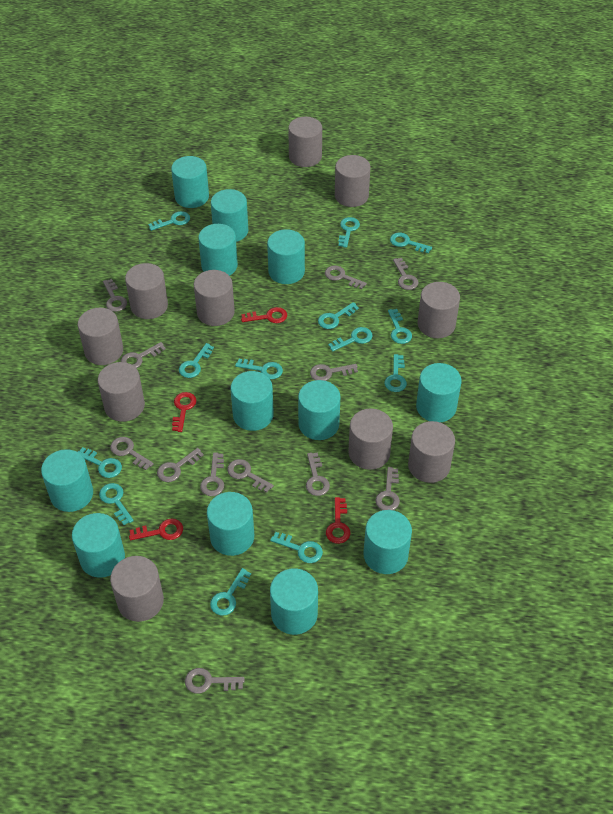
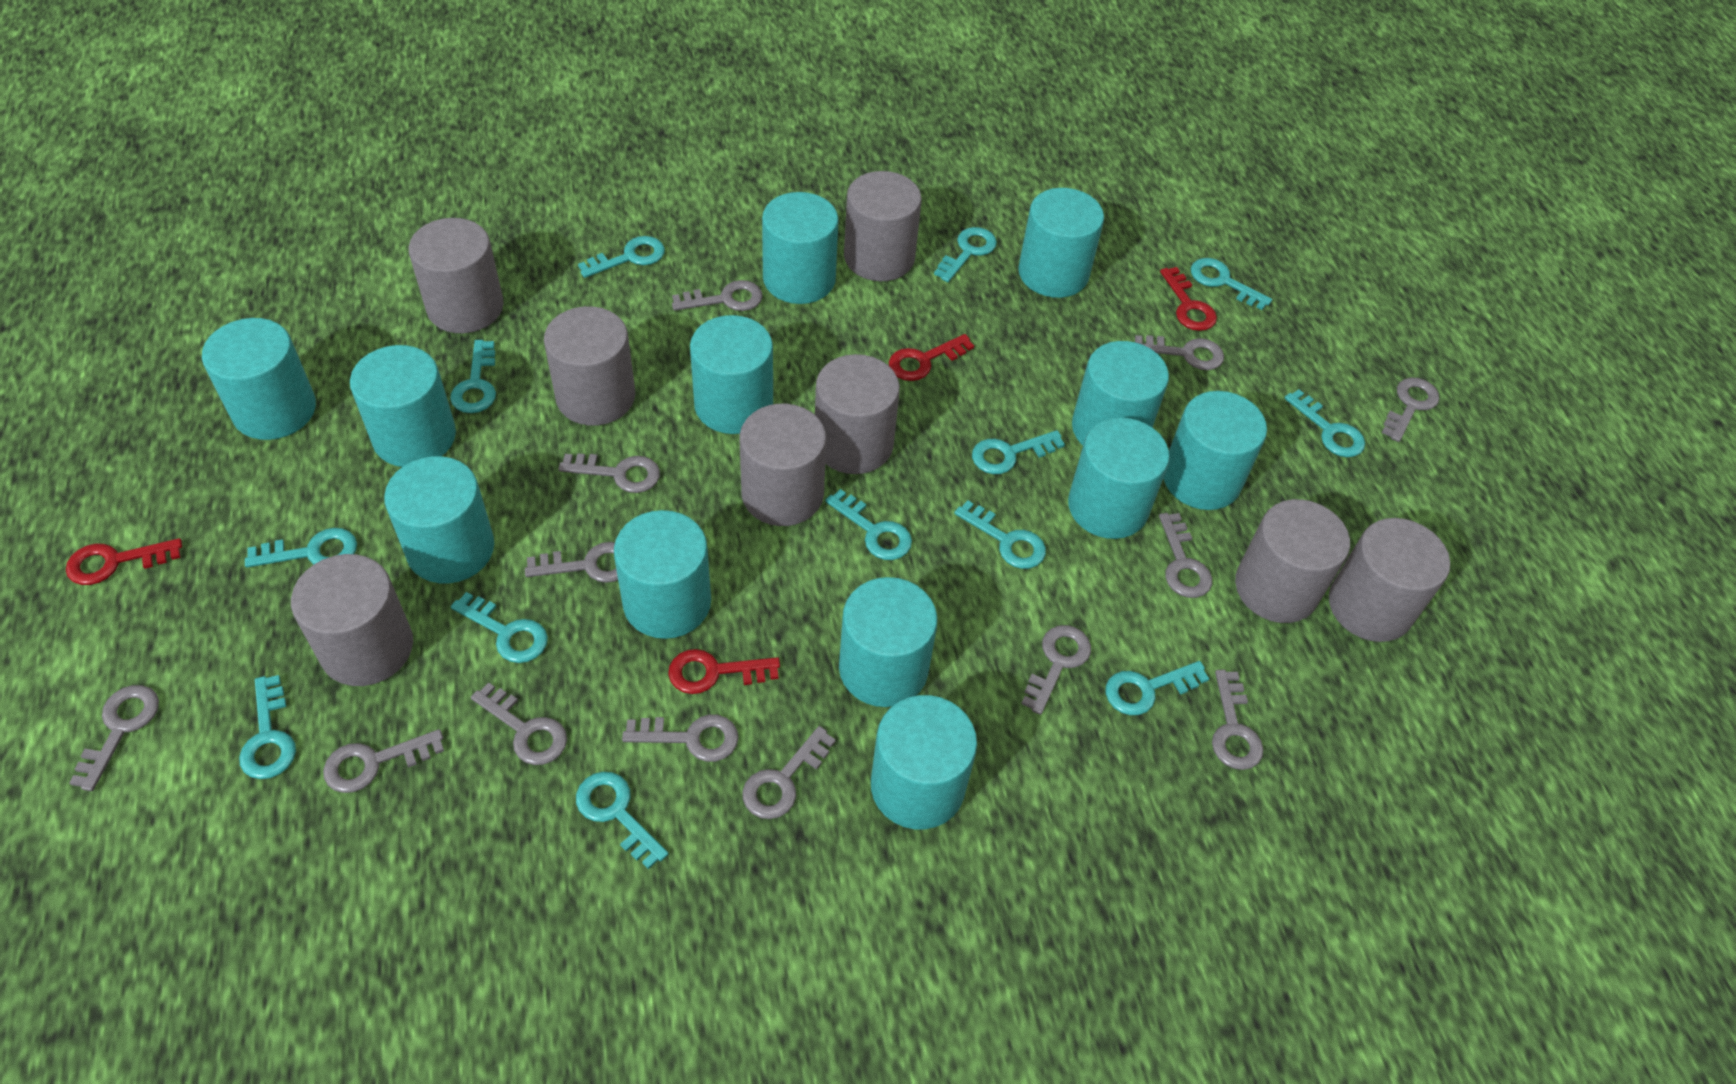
grey cylinder: 10 -> 8
grey key: 12 -> 13

